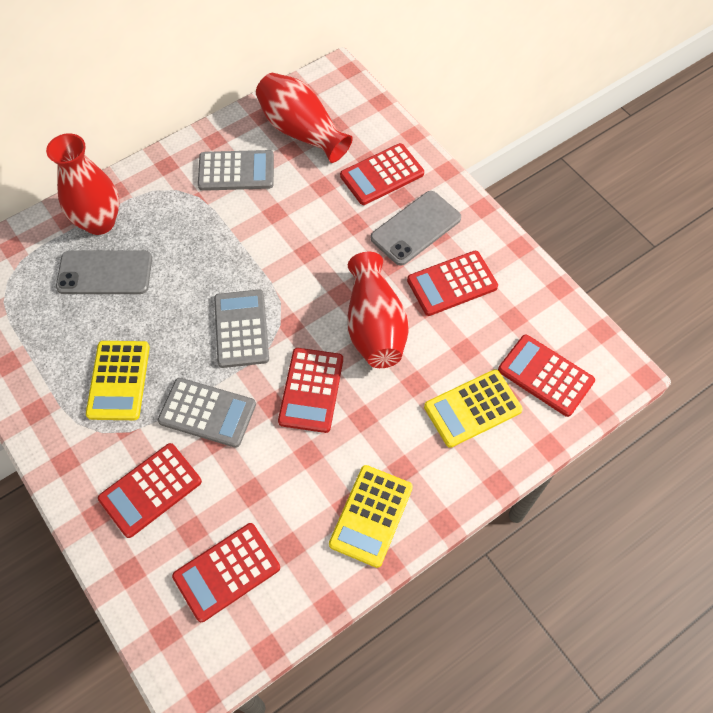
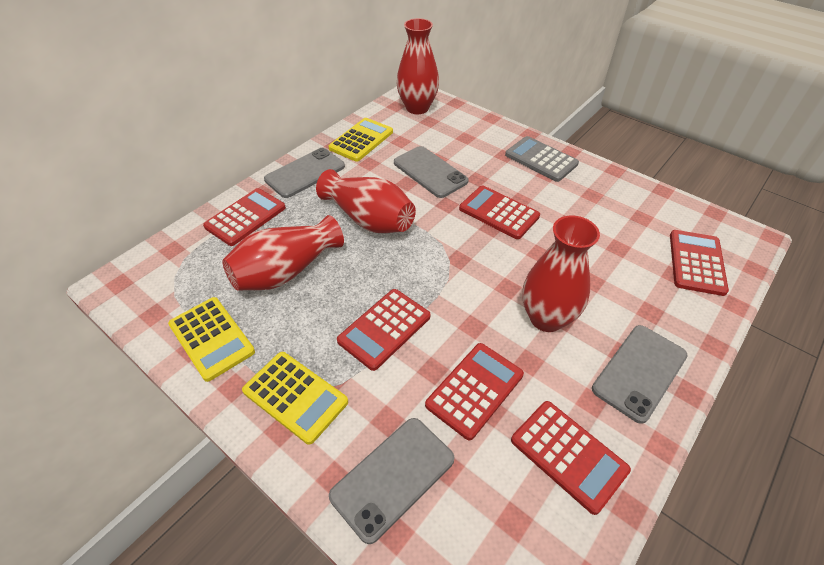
grey calculator: 3 -> 1
grey phone: 2 -> 4
red vase: 3 -> 4

